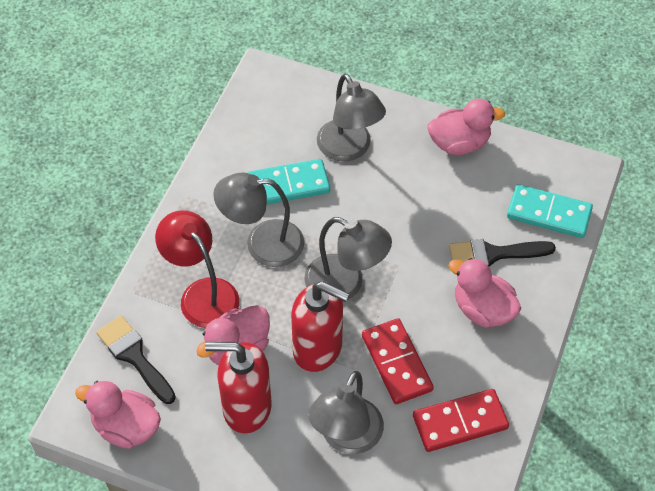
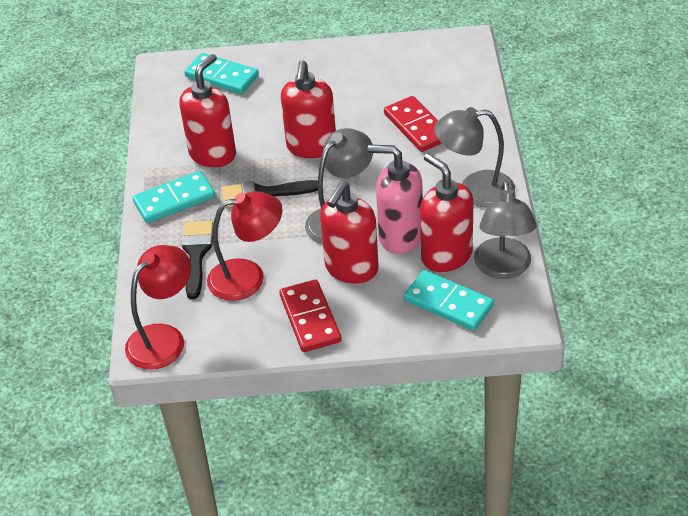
grey lamp: 4 -> 3
pink duck: 4 -> 0
pink soap dispenser: 0 -> 1
red lamp: 1 -> 2
red soap dispenser: 2 -> 4
turquoise domino: 2 -> 3

